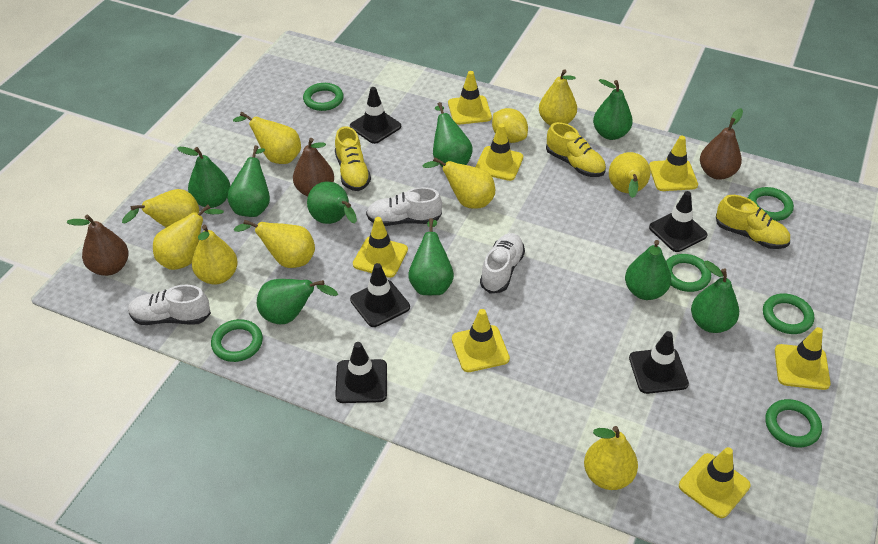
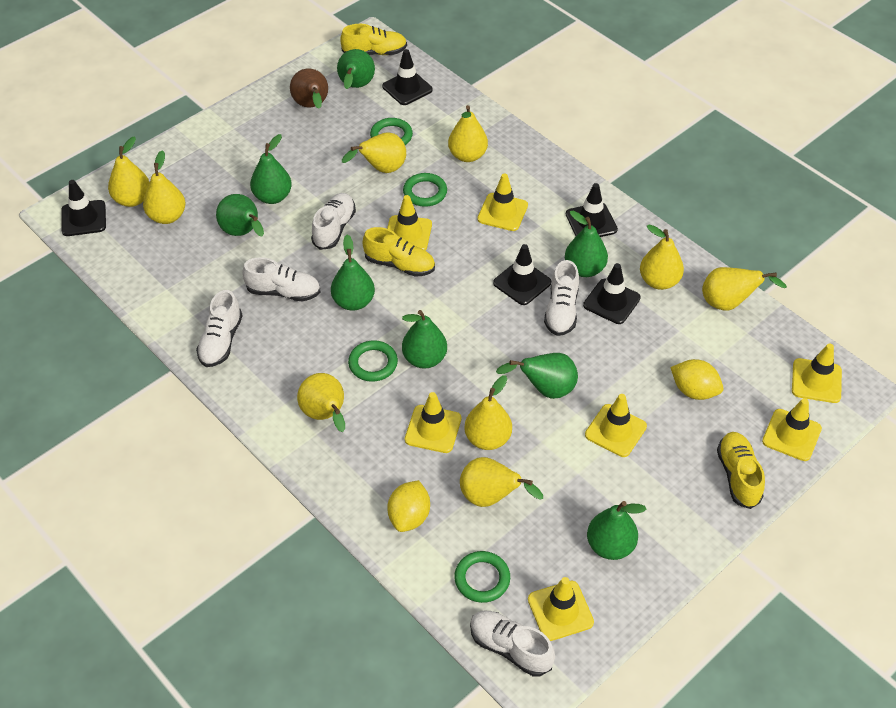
brown pear: 3 -> 1
green pear: 9 -> 8
green ring: 6 -> 4
white shoe: 3 -> 5
yellow lemon: 1 -> 2

